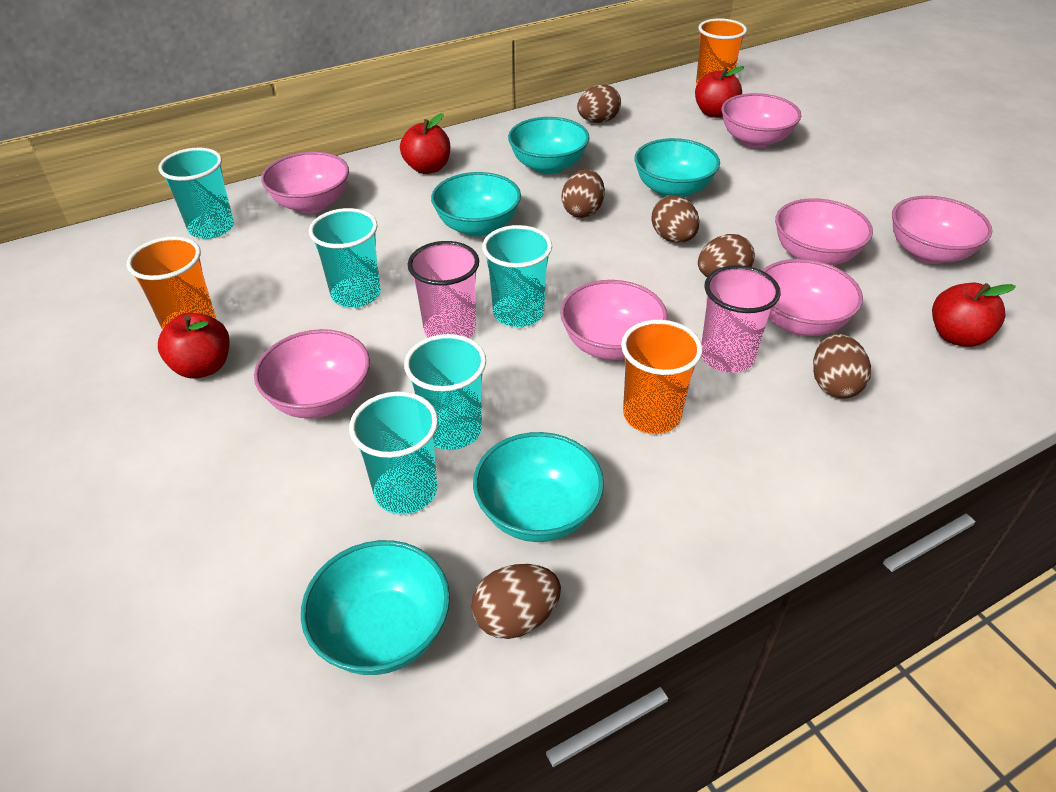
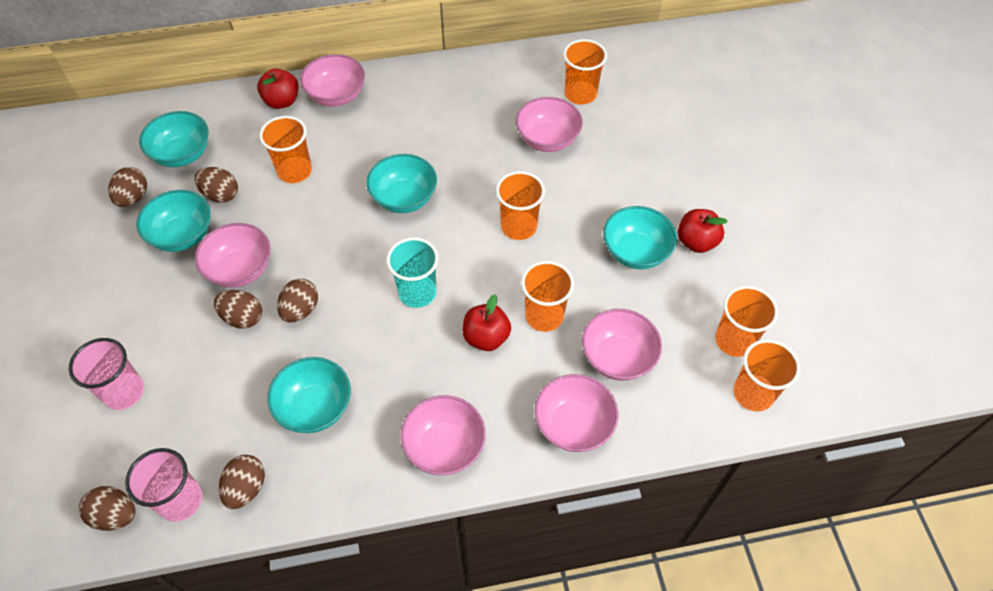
orange cup: 3 -> 6
pink bowl: 7 -> 6
red apple: 4 -> 3
turquoise cup: 5 -> 1

